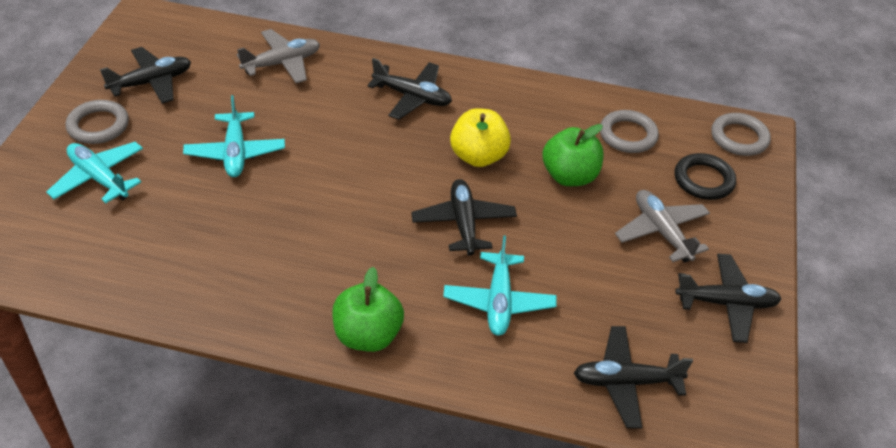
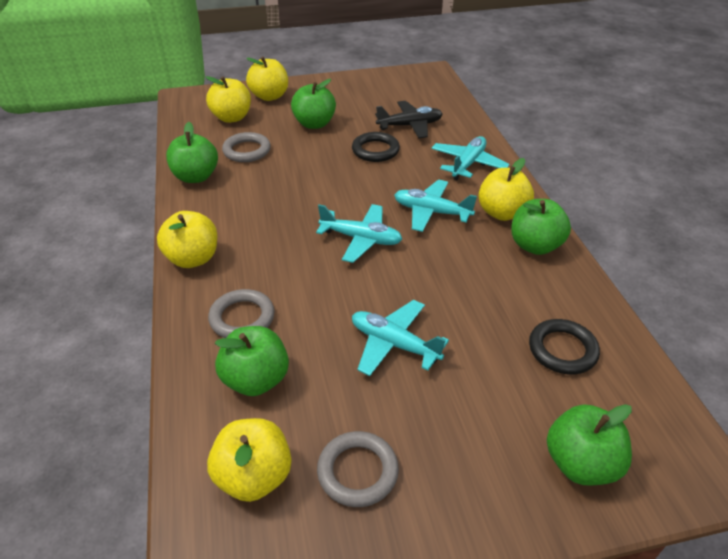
black plane: 5 -> 1
black ring: 1 -> 2
green apple: 2 -> 5
grey plane: 2 -> 0
turquoise plane: 3 -> 4
yellow apple: 1 -> 5

